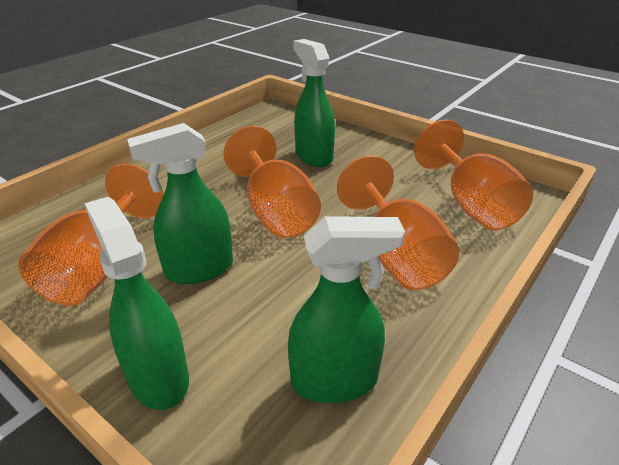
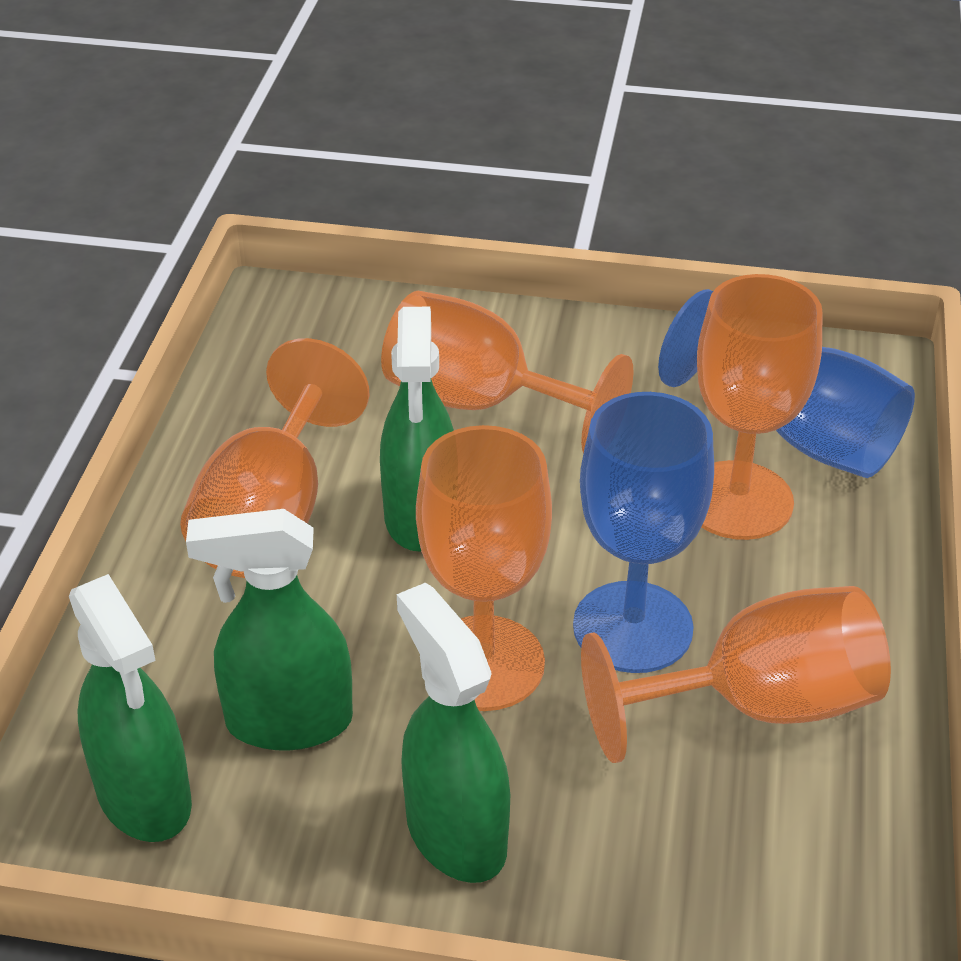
blue goblet: 0 -> 2
orange goblet: 4 -> 5

